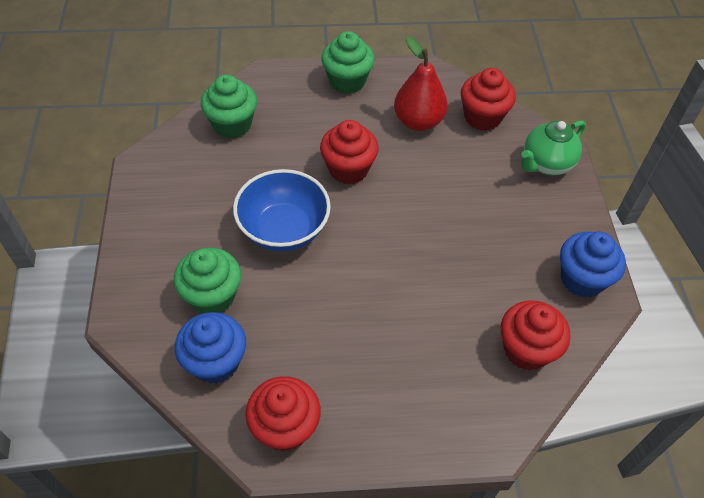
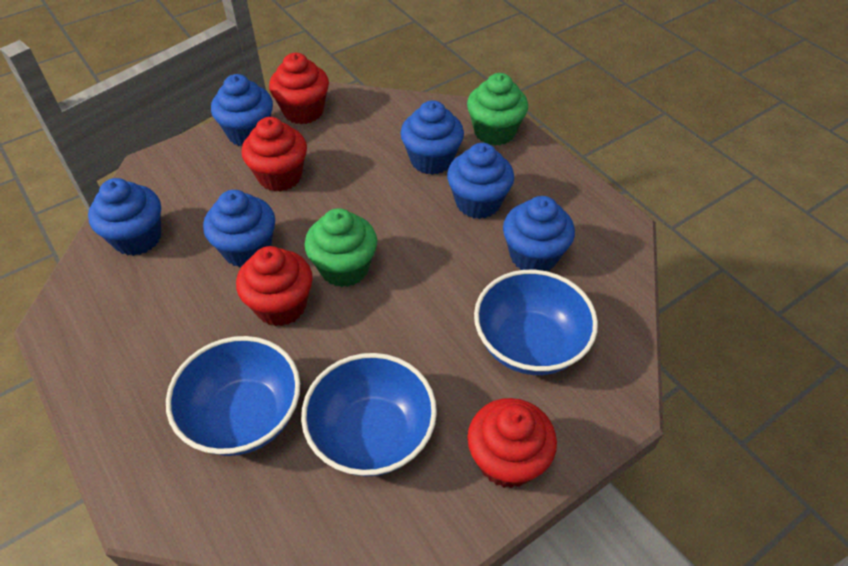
blue bowl: 1 -> 3
blue cupcake: 2 -> 6
green cupcake: 3 -> 2
green teapot: 1 -> 0
red pear: 1 -> 0

